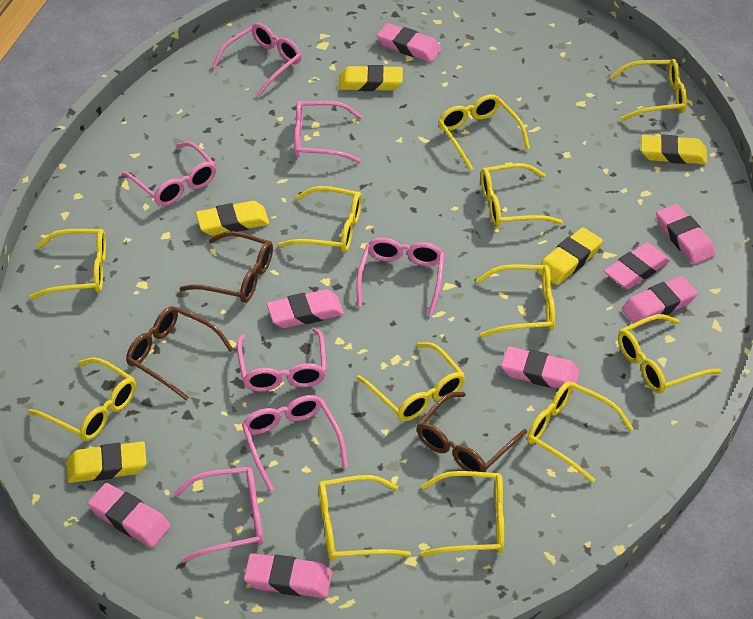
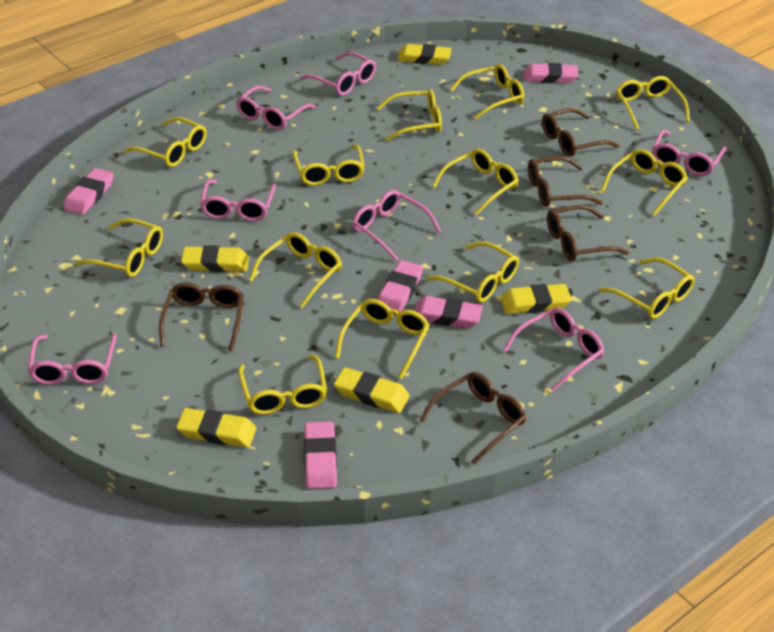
brown glasses: 3 -> 5
pink eraser: 8 -> 5
yellow glasses: 12 -> 13

